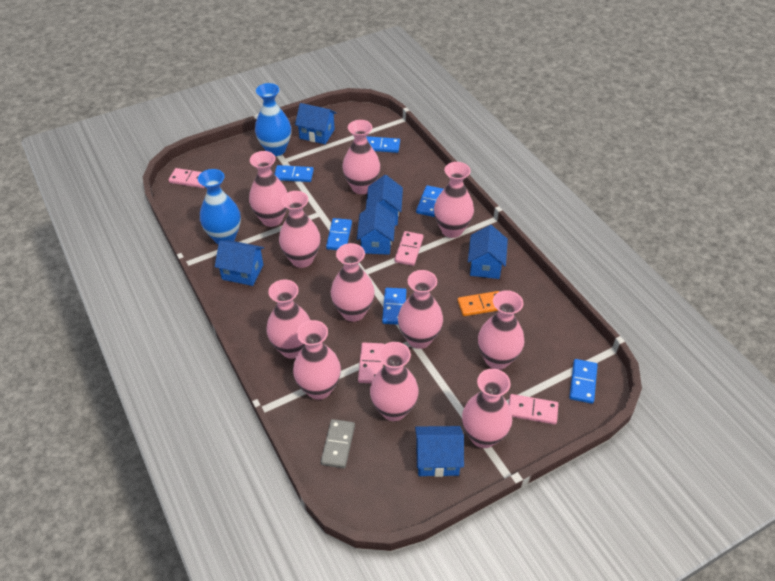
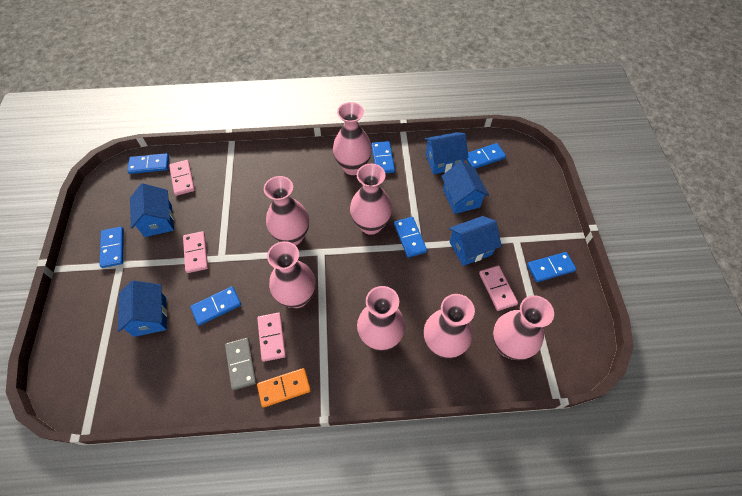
blue domino: 6 -> 7
blue house: 6 -> 5
blue vase: 2 -> 0
pink vase: 11 -> 7

